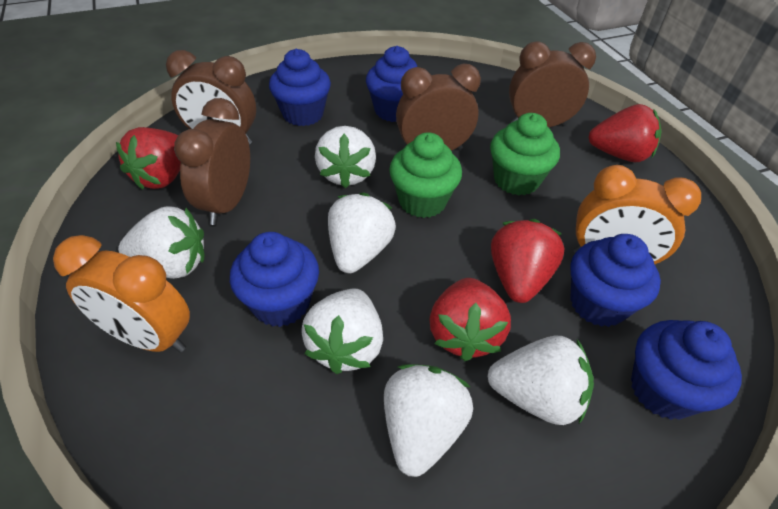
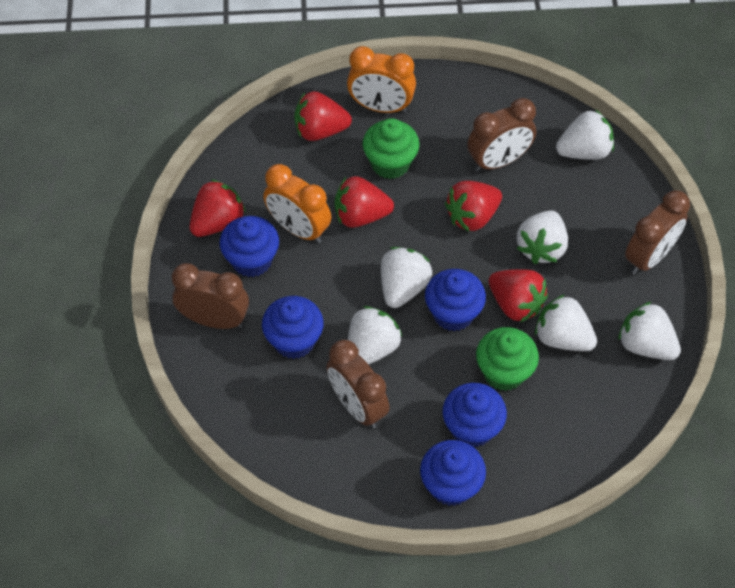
red strawberry: 4 -> 5

